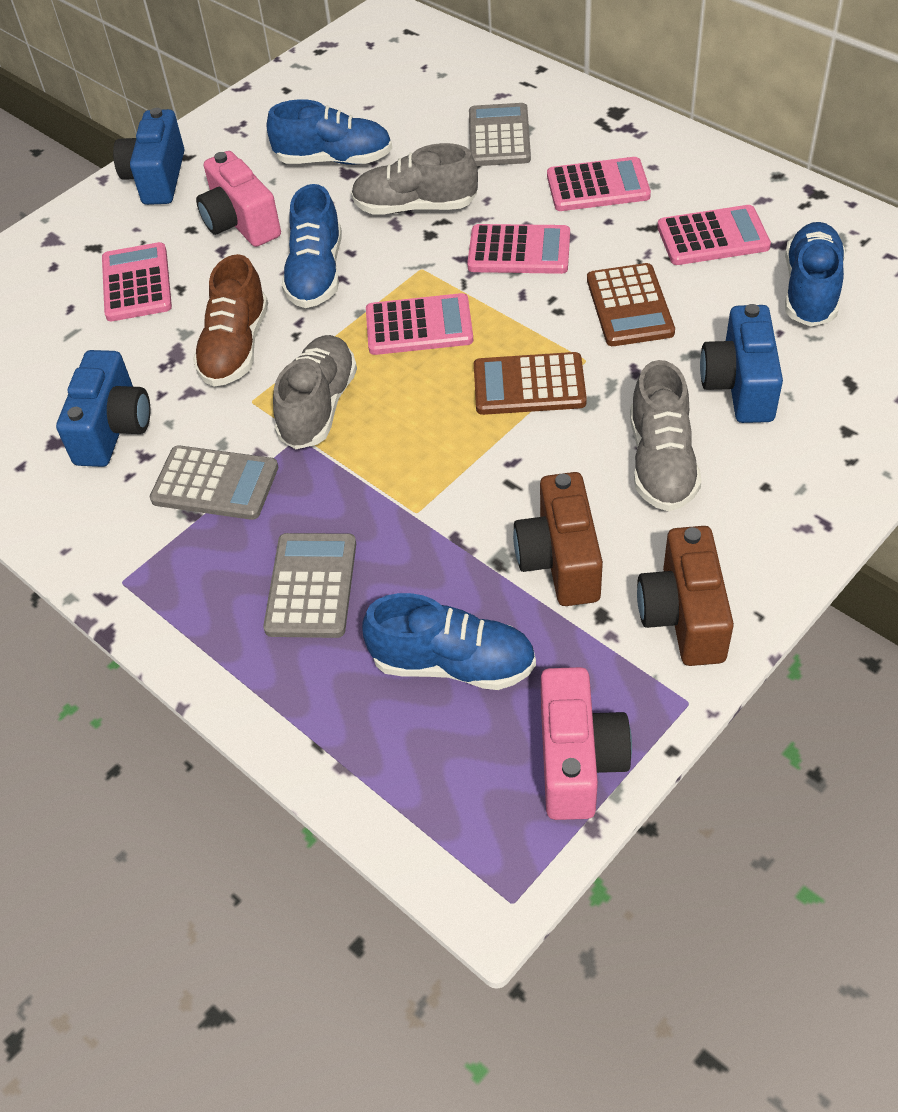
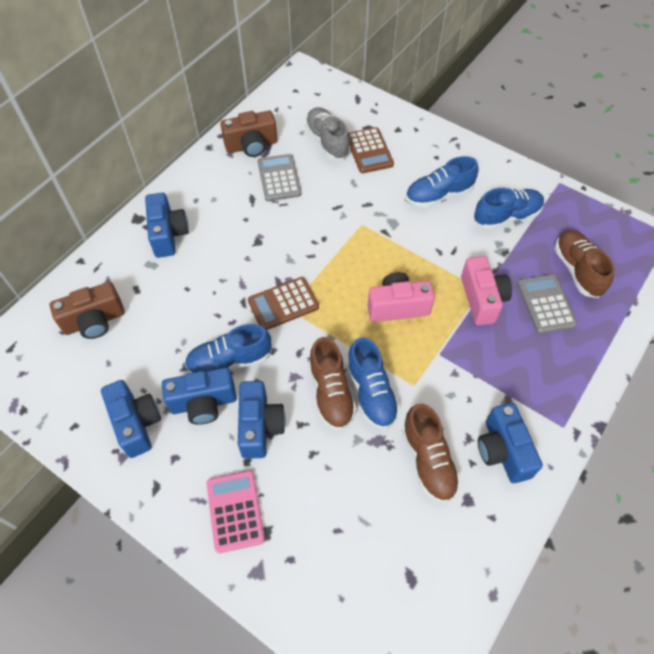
blue camera: 3 -> 5
brown shoe: 1 -> 3
grey calculator: 3 -> 2
grey shoe: 3 -> 1
pink calculator: 5 -> 1

